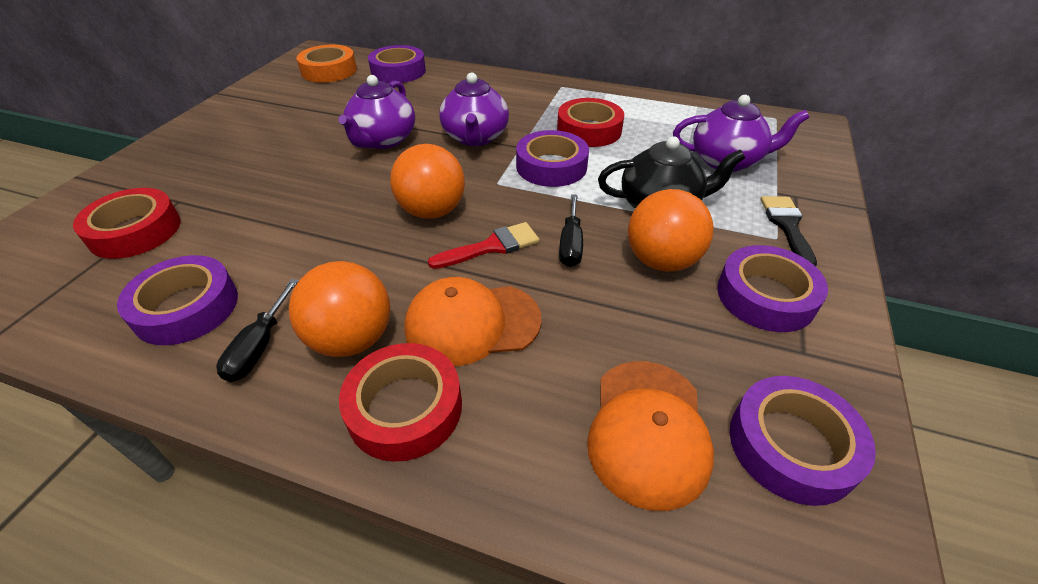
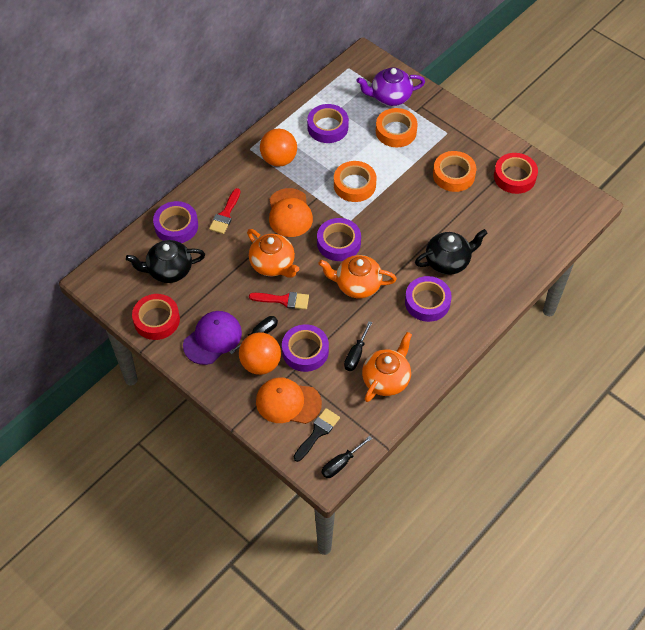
black screwdriver: 2 -> 3
black teapot: 1 -> 2
orange ball: 3 -> 2
orange tape: 1 -> 3
orange teapot: 0 -> 3
purple cap: 0 -> 1
purple teapot: 3 -> 1
red brush: 1 -> 2
red tape: 3 -> 2

